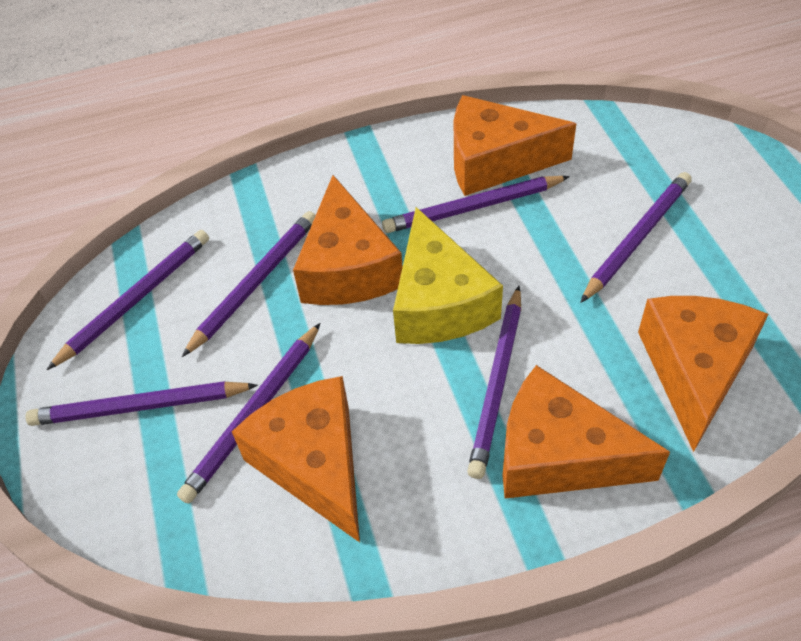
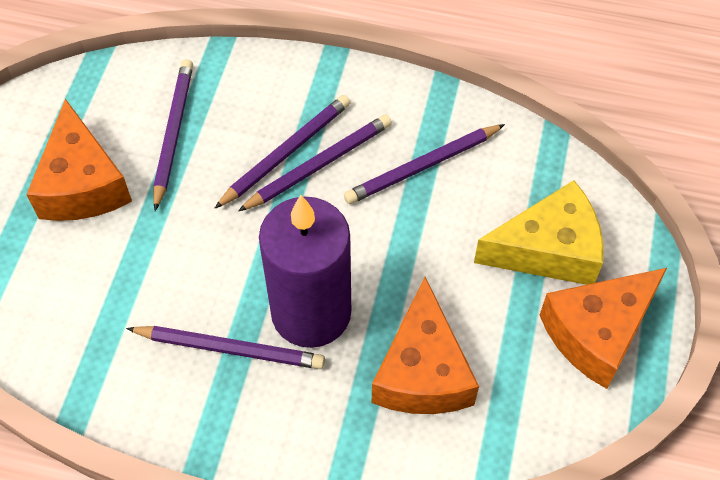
orange cheese: 5 -> 3
purple candle: 0 -> 1
purple pencil: 7 -> 5

